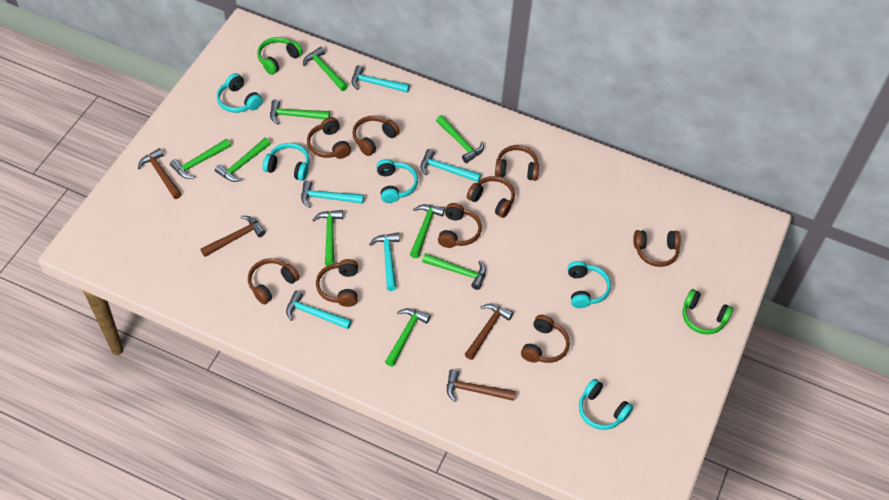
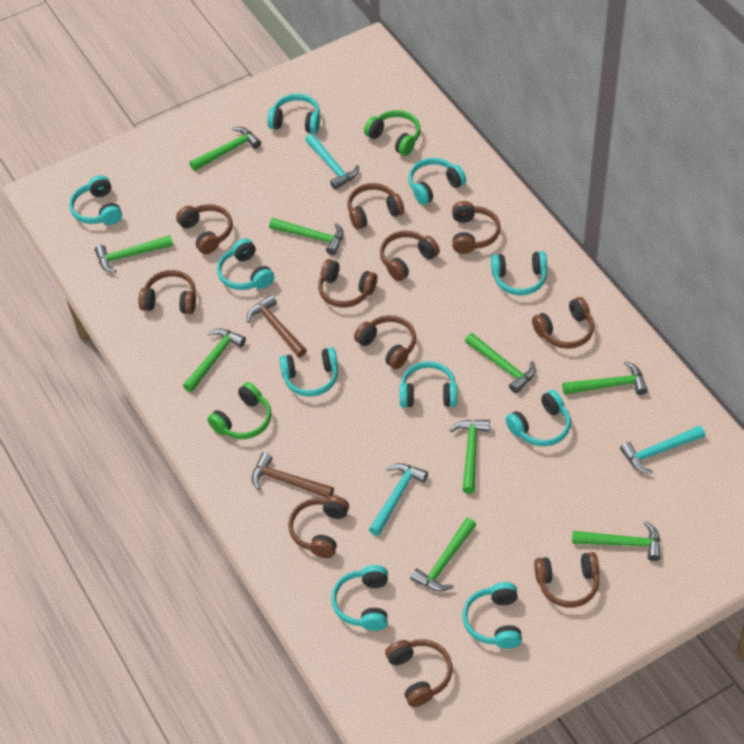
brown hammer: 4 -> 2
brown headphones: 9 -> 11
turquoise hammer: 5 -> 3
turquoise headphones: 5 -> 10

